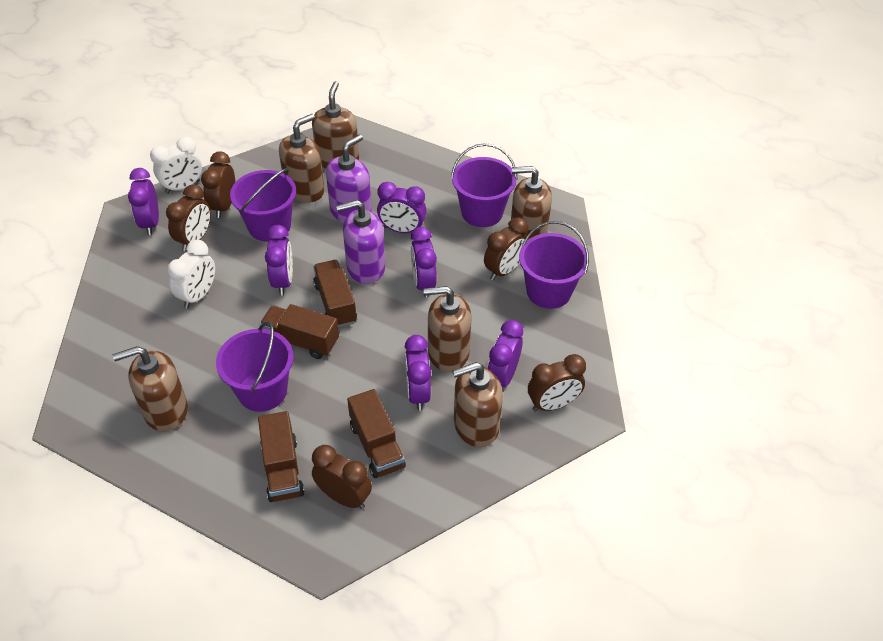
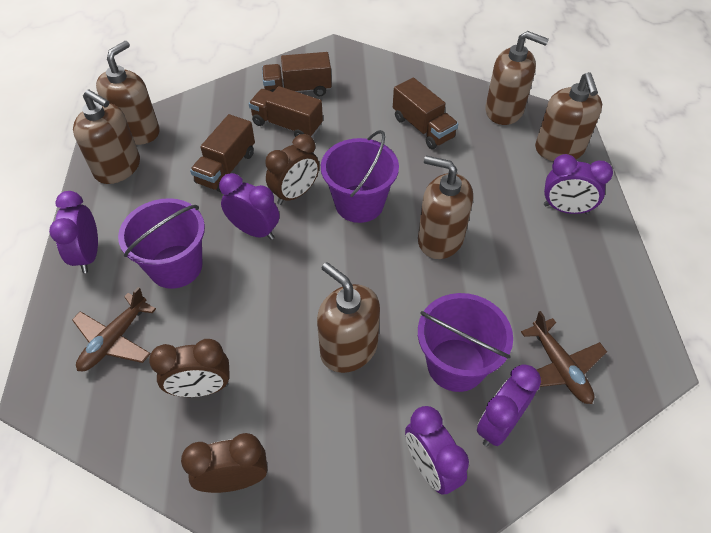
brown clock: 5 -> 3
brown plane: 0 -> 2
purple bucket: 4 -> 3
purple clock: 6 -> 5
purple soap dispenser: 2 -> 0
white clock: 2 -> 0

